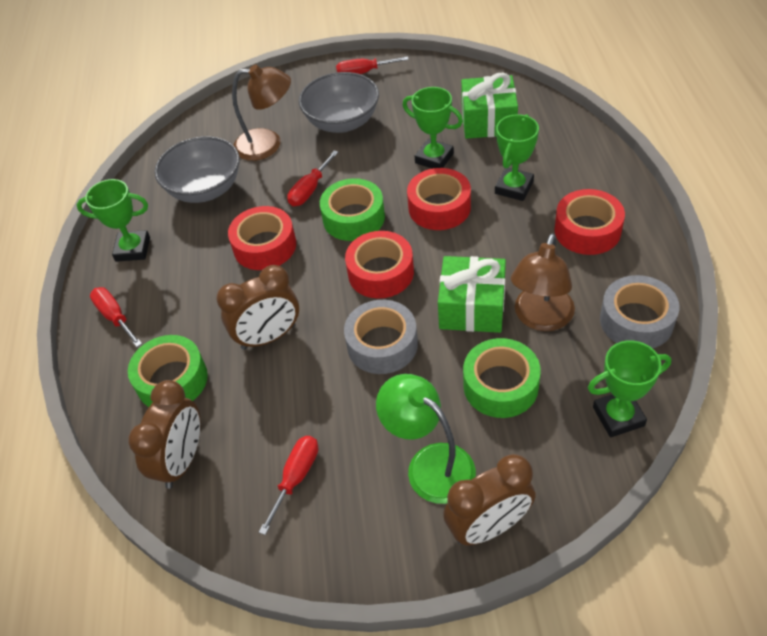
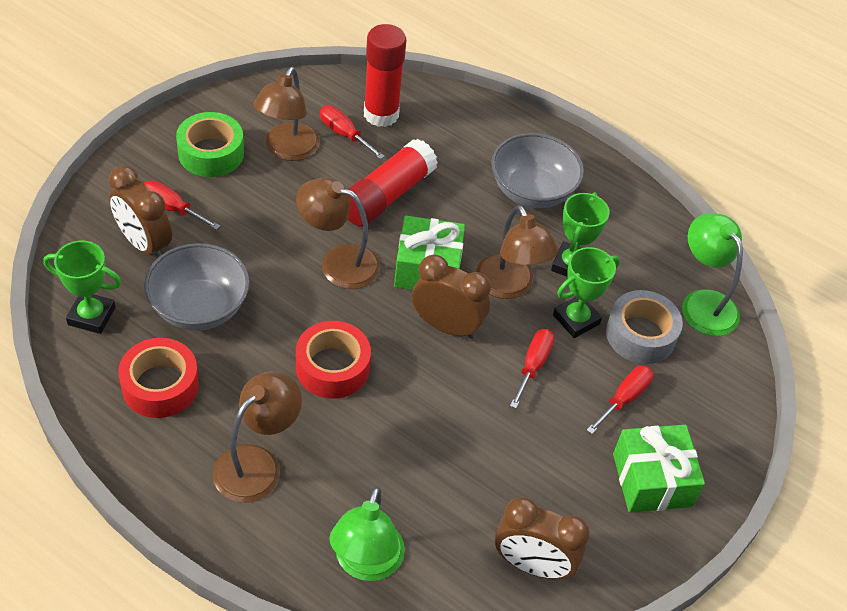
brown lamp: 2 -> 4
green lamp: 1 -> 2
green tape: 3 -> 1
green trophy: 4 -> 3
grey tape: 2 -> 1
red glue stick: 0 -> 2
red tape: 4 -> 2

